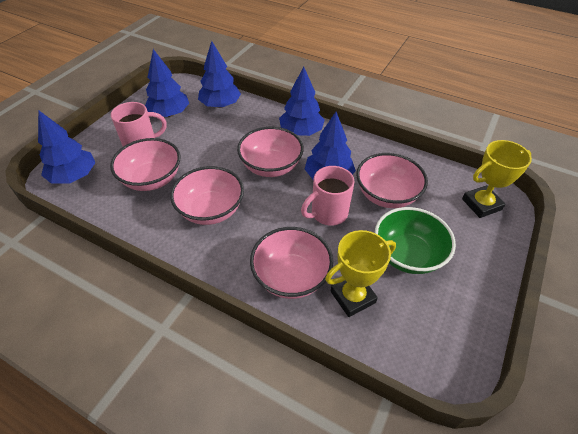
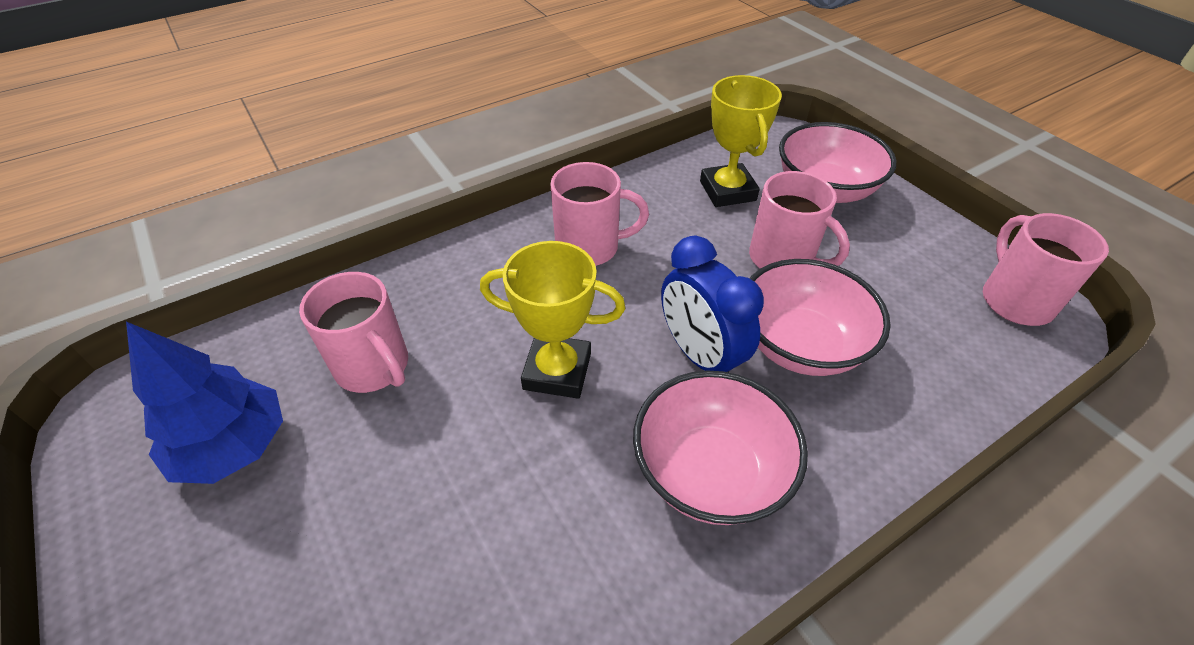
blue clock: 0 -> 1
blue tree: 5 -> 1
green bowl: 1 -> 0
pink bowl: 5 -> 3
pink mug: 2 -> 4

